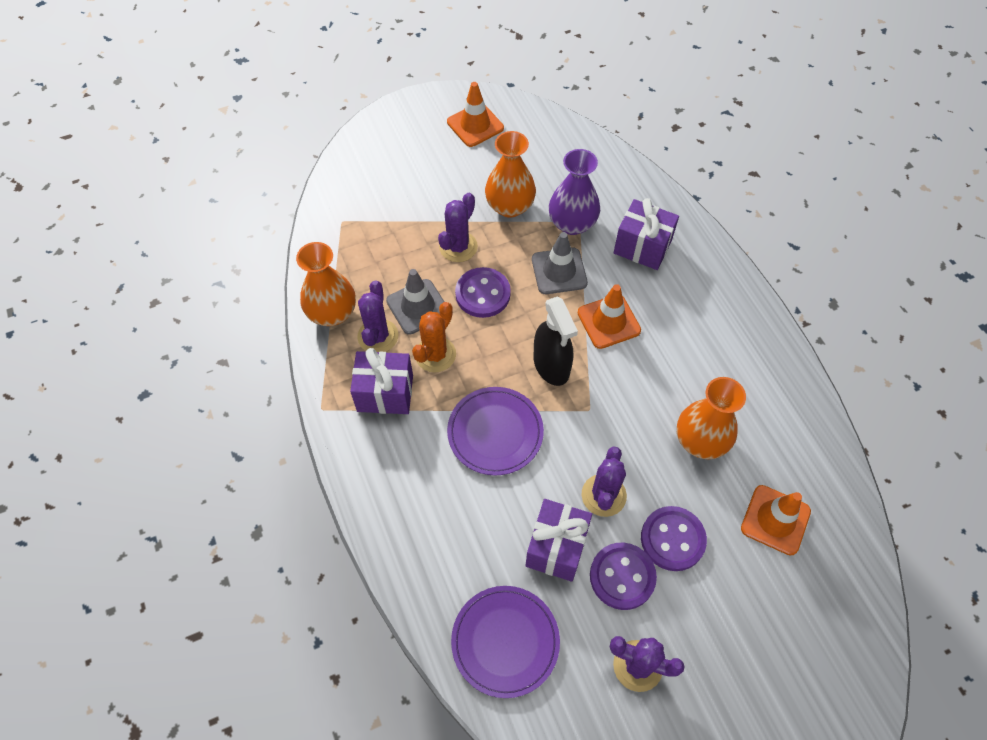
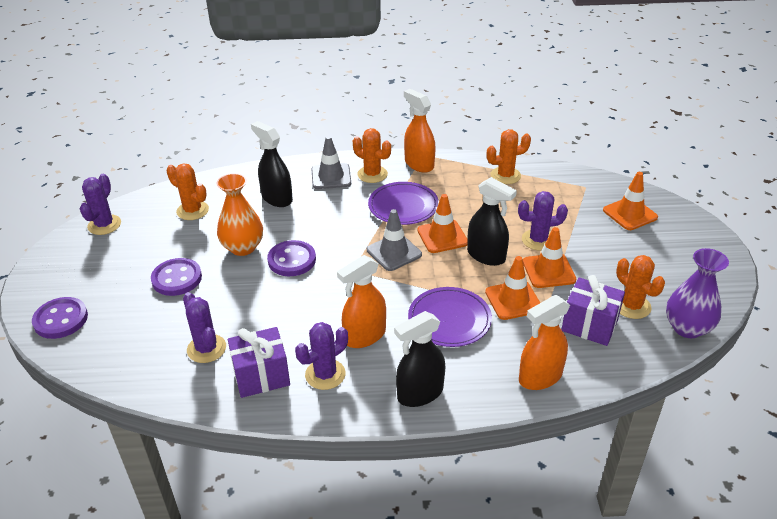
black spray bottle: 1 -> 3
orange cactus: 1 -> 4
orange spray bottle: 0 -> 3
orange traffic cone: 3 -> 4
orange vase: 3 -> 1
purple gift: 3 -> 2

